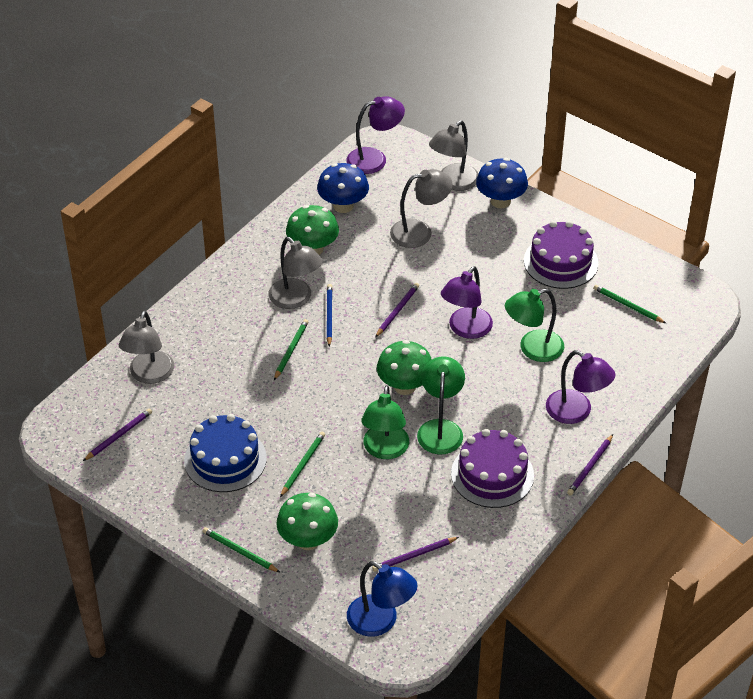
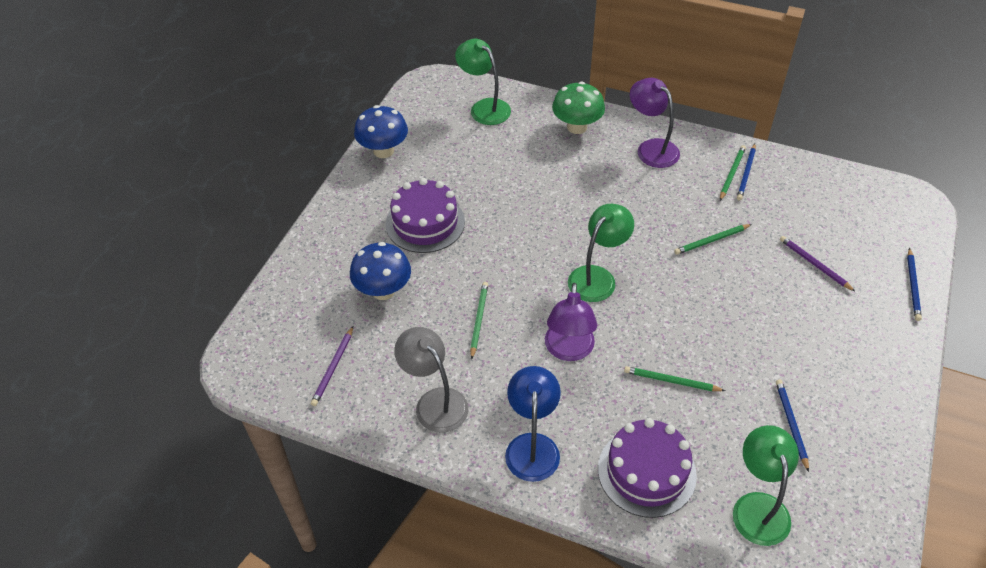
blue cake: 1 -> 0
blue pencil: 1 -> 3
green mushroom: 3 -> 1
grey lamp: 4 -> 1
purple lamp: 3 -> 2
purple pencil: 4 -> 2

